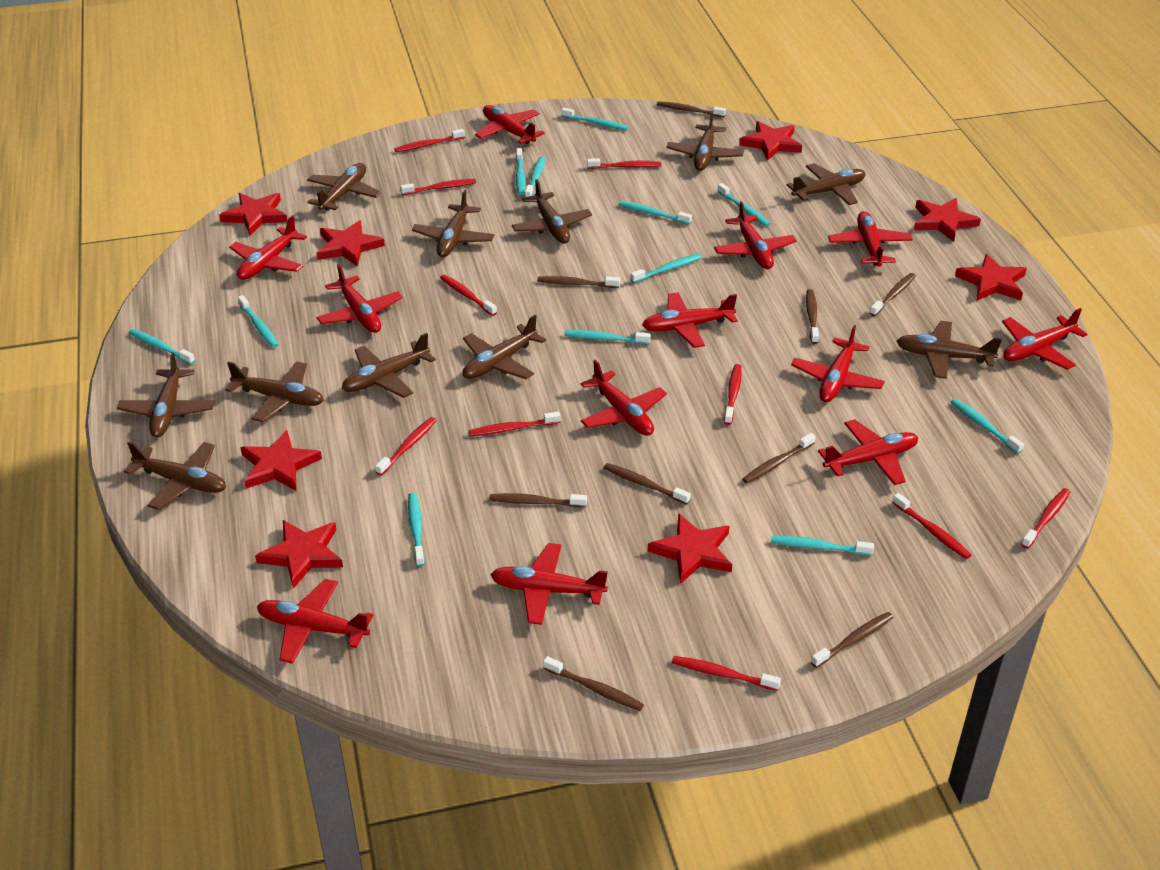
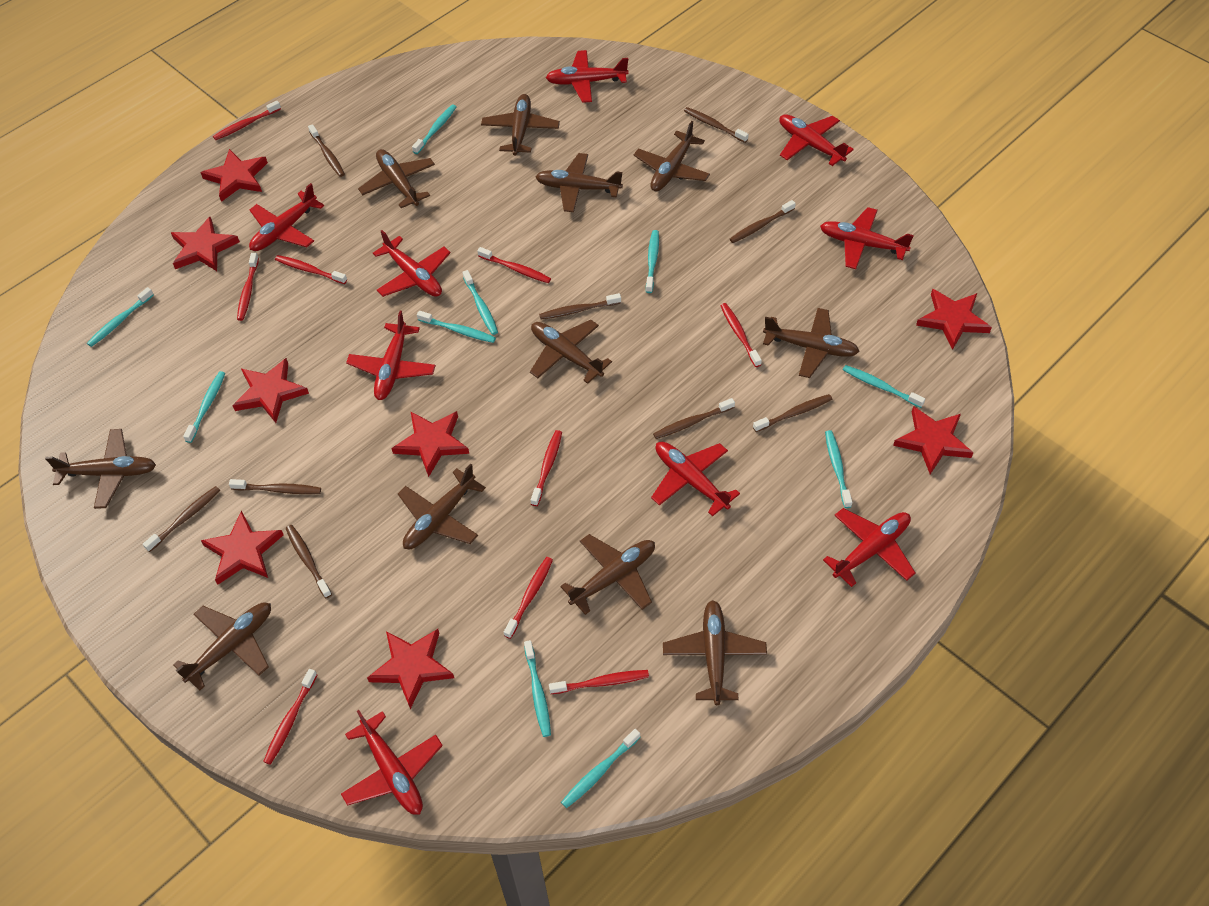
red plane: 12 -> 9
red toothbrush: 10 -> 9
turquoise toothbrush: 12 -> 10

